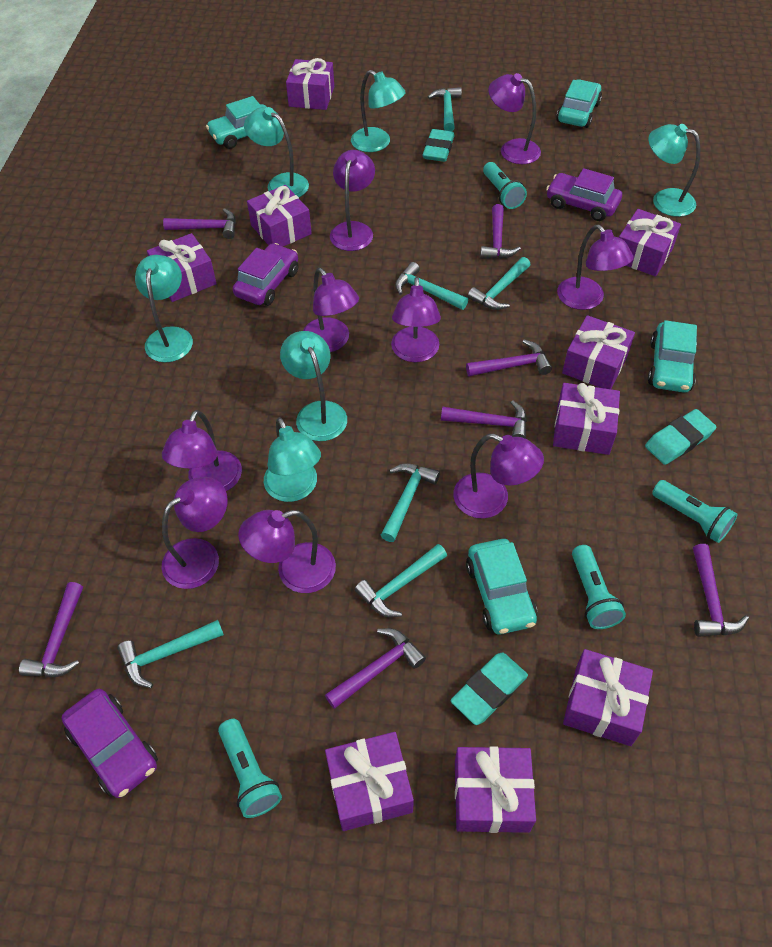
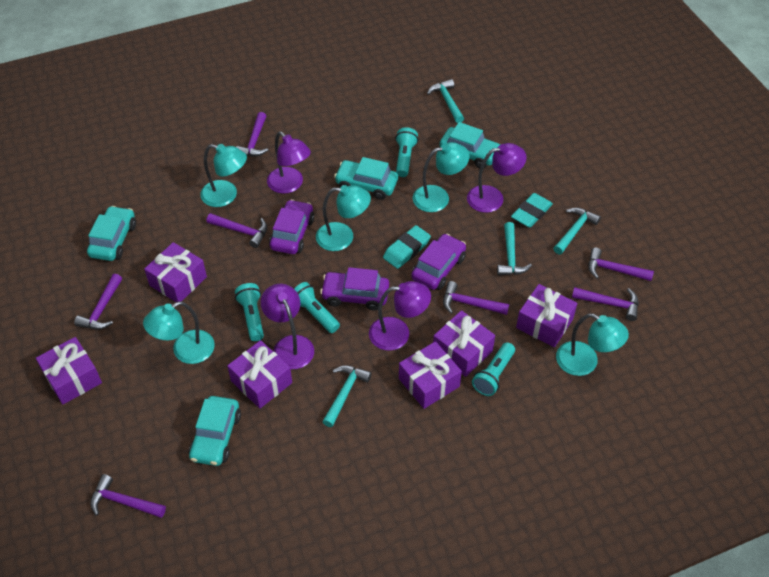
purple gift: 9 -> 6
purple lamp: 9 -> 4
turquoise eraser: 3 -> 2
turquoise hammer: 6 -> 4
turquoise lamp: 6 -> 5

